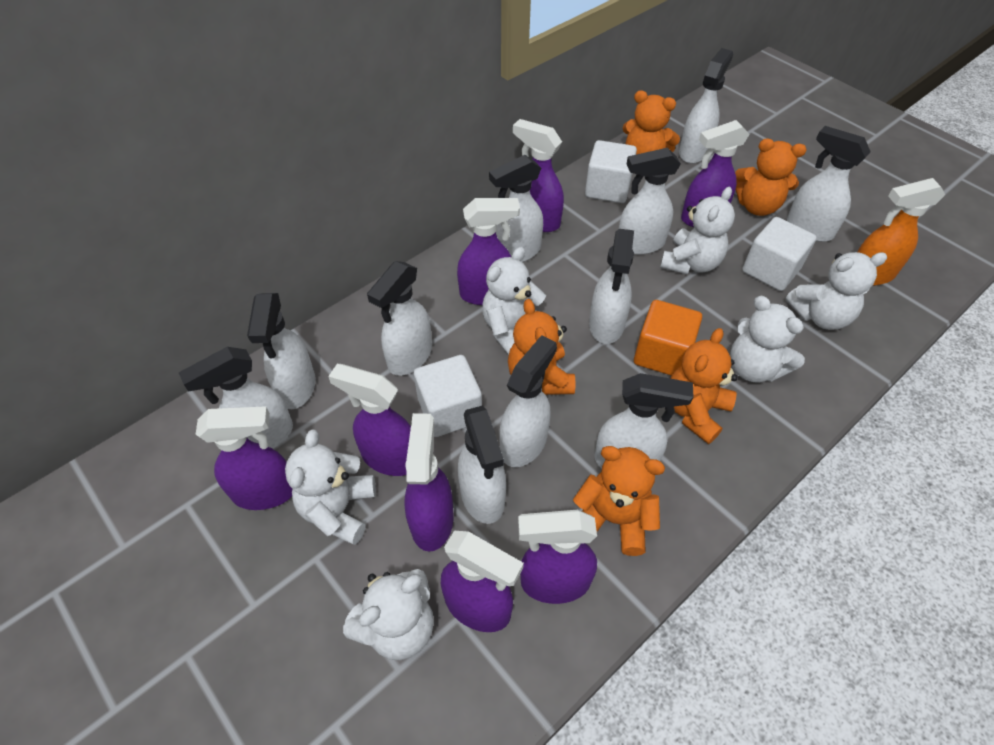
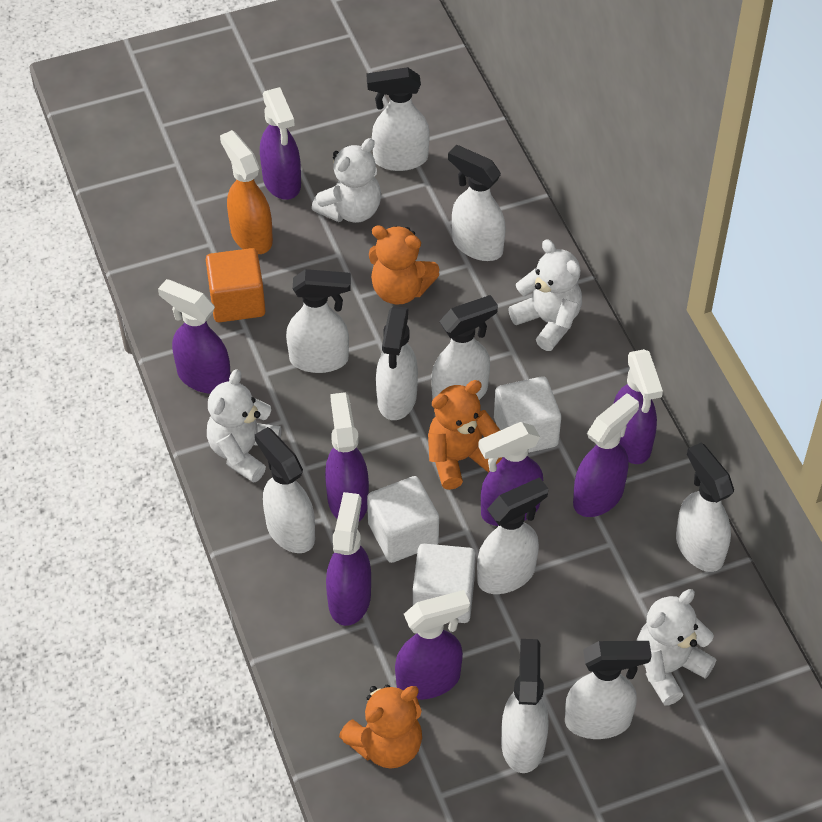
orange teddy bear: 5 -> 3
white spray bottle: 11 -> 10
white teddy bear: 6 -> 4

